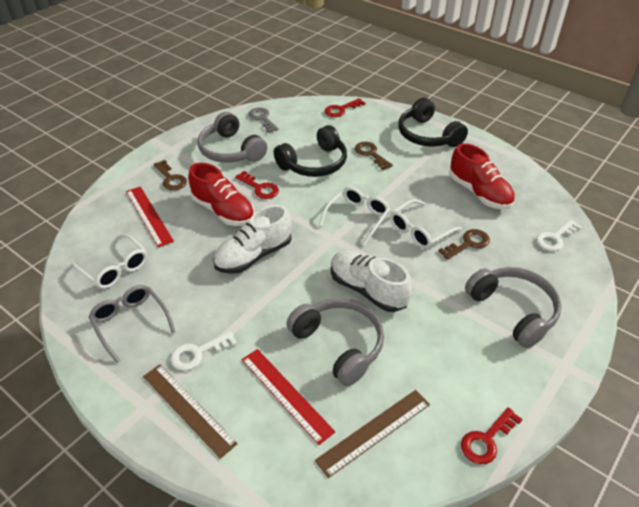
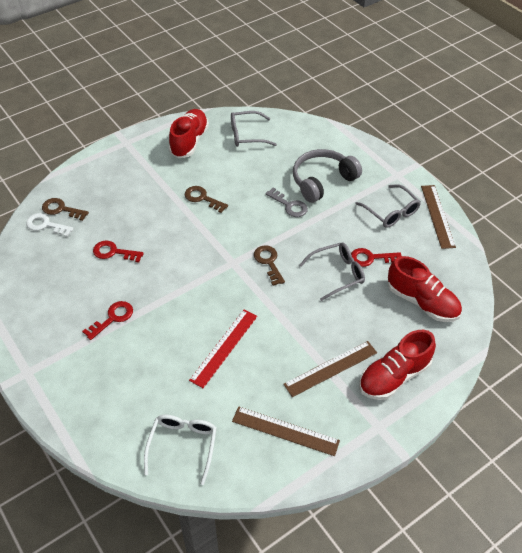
black headphones: 2 -> 0
brown ruler: 2 -> 3
grey glasses: 1 -> 3
grey headphones: 3 -> 1
red ruler: 2 -> 1
red shoe: 2 -> 3
white glasses: 3 -> 1
white key: 2 -> 1
white shoe: 2 -> 0

